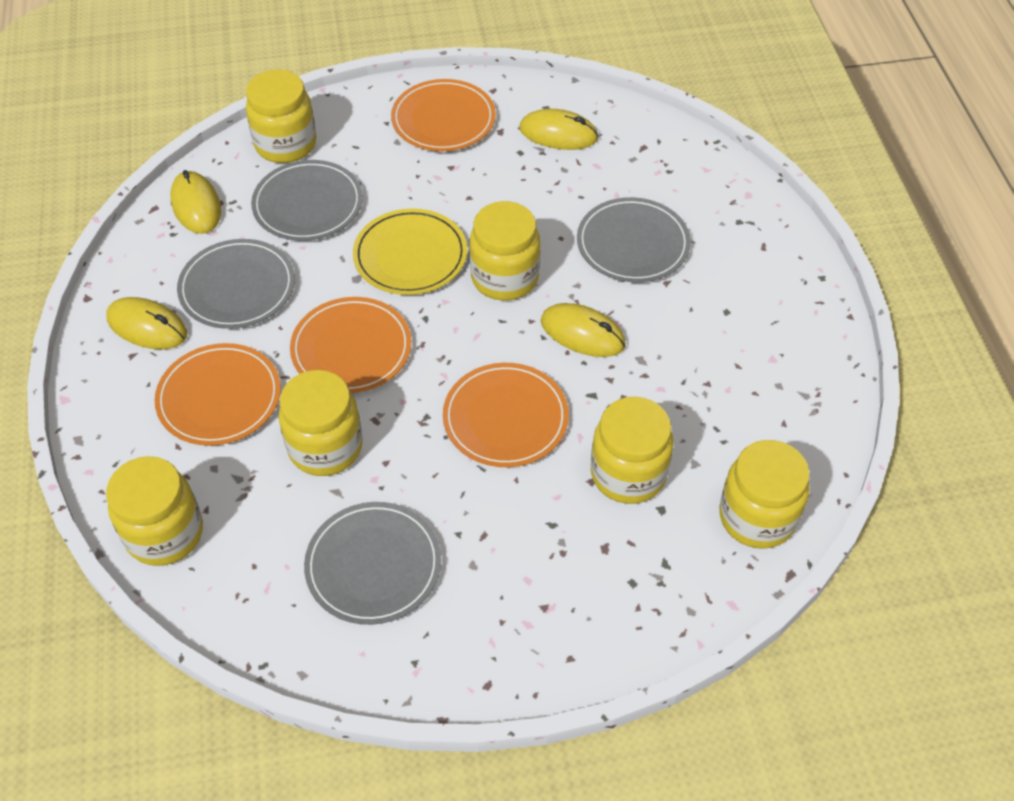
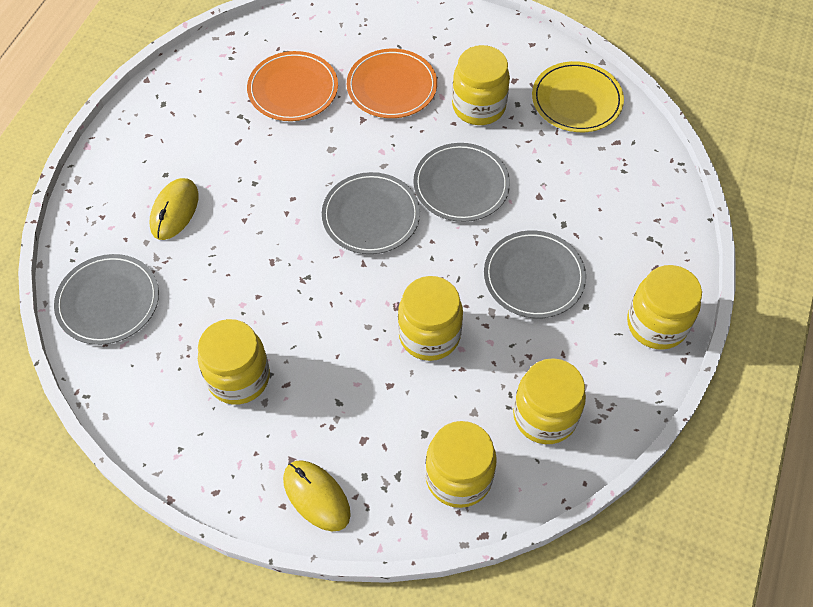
orange plate: 4 -> 2
yellow mouse: 4 -> 2

